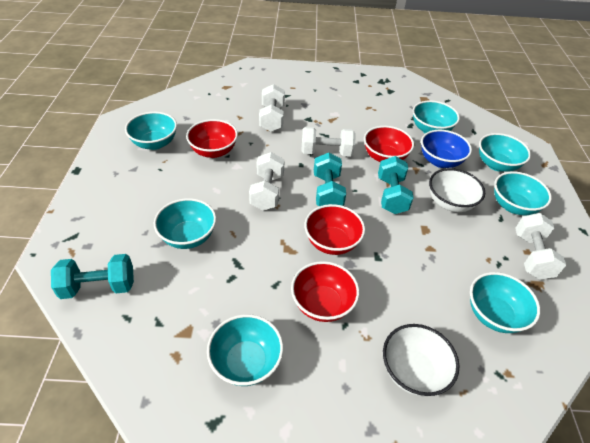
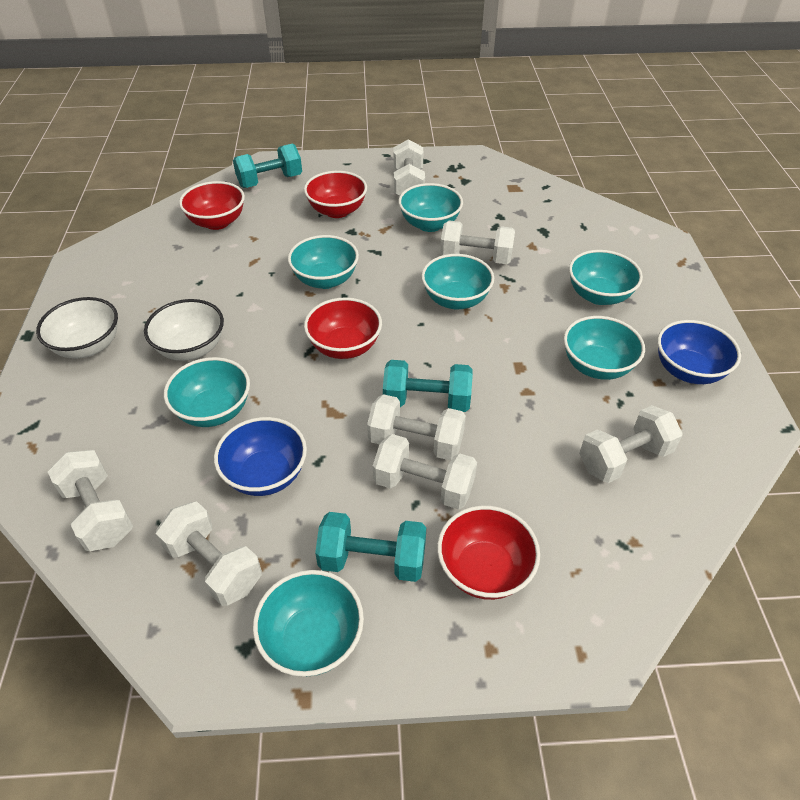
blue bowl: 1 -> 2
white dumbbell: 4 -> 7

